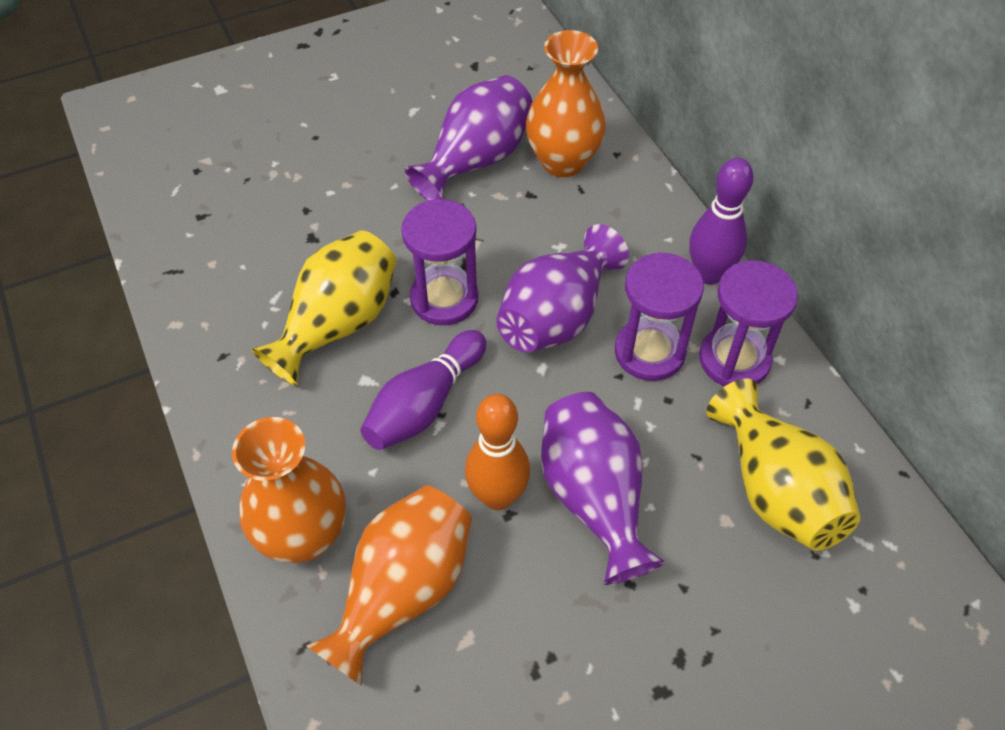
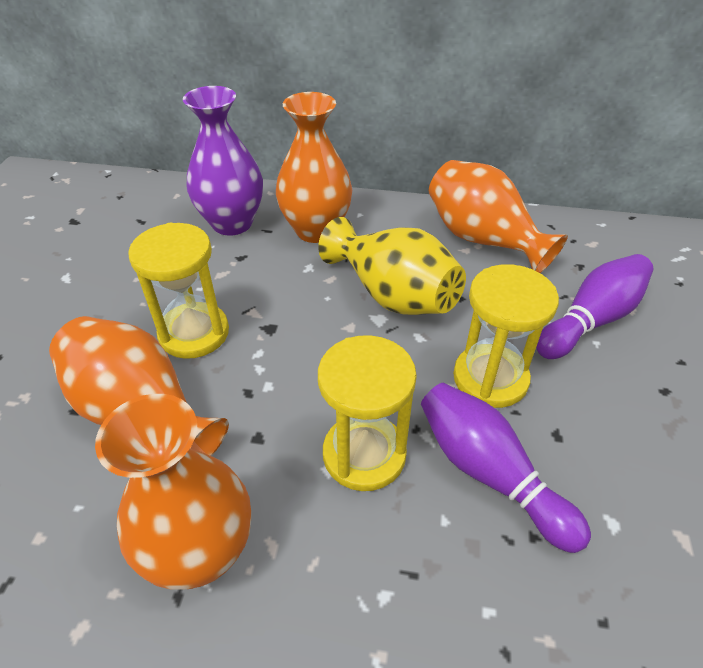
orange bowling pin: 1 -> 0
orange vase: 3 -> 4
purple hourglass: 3 -> 0
purple vase: 3 -> 1
yellow hourglass: 0 -> 3
yellow vase: 2 -> 1

